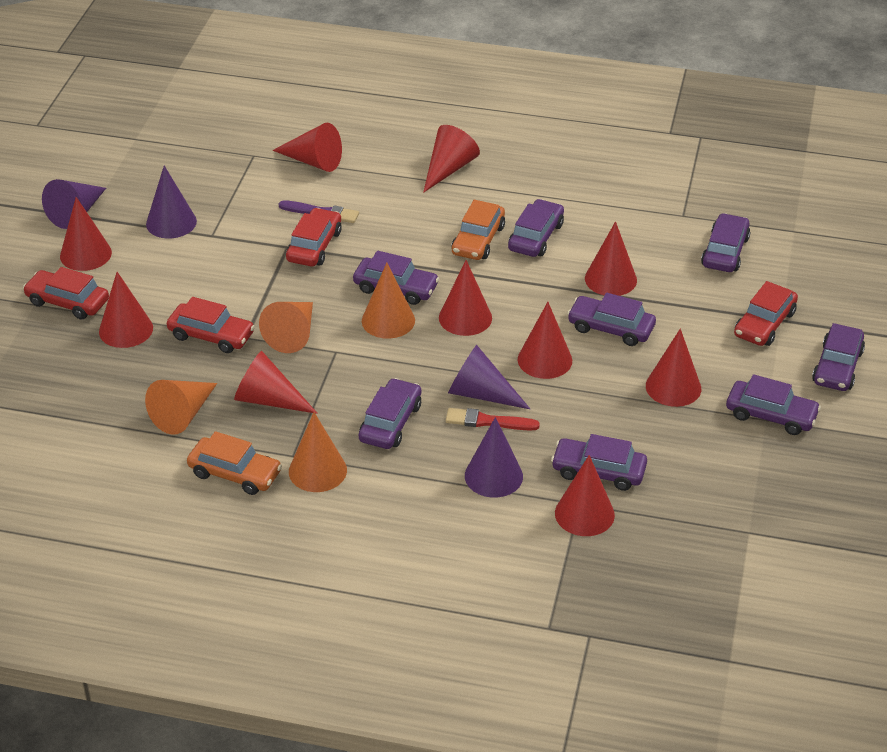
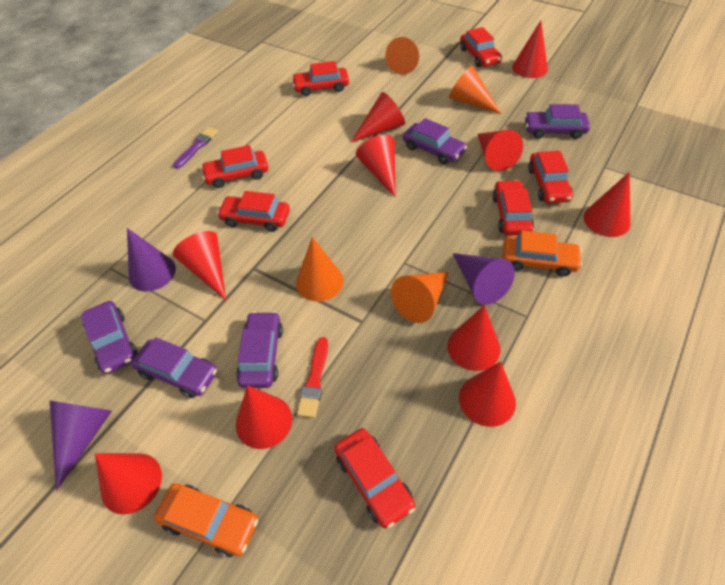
purple car: 8 -> 5
purple cone: 4 -> 3
red car: 4 -> 7

